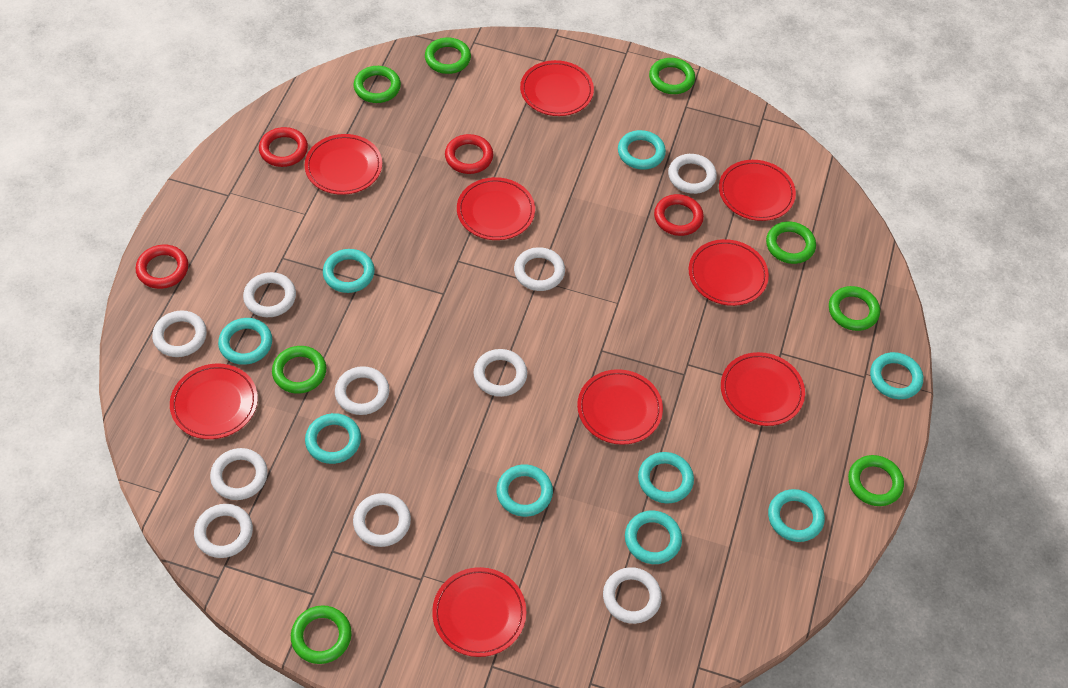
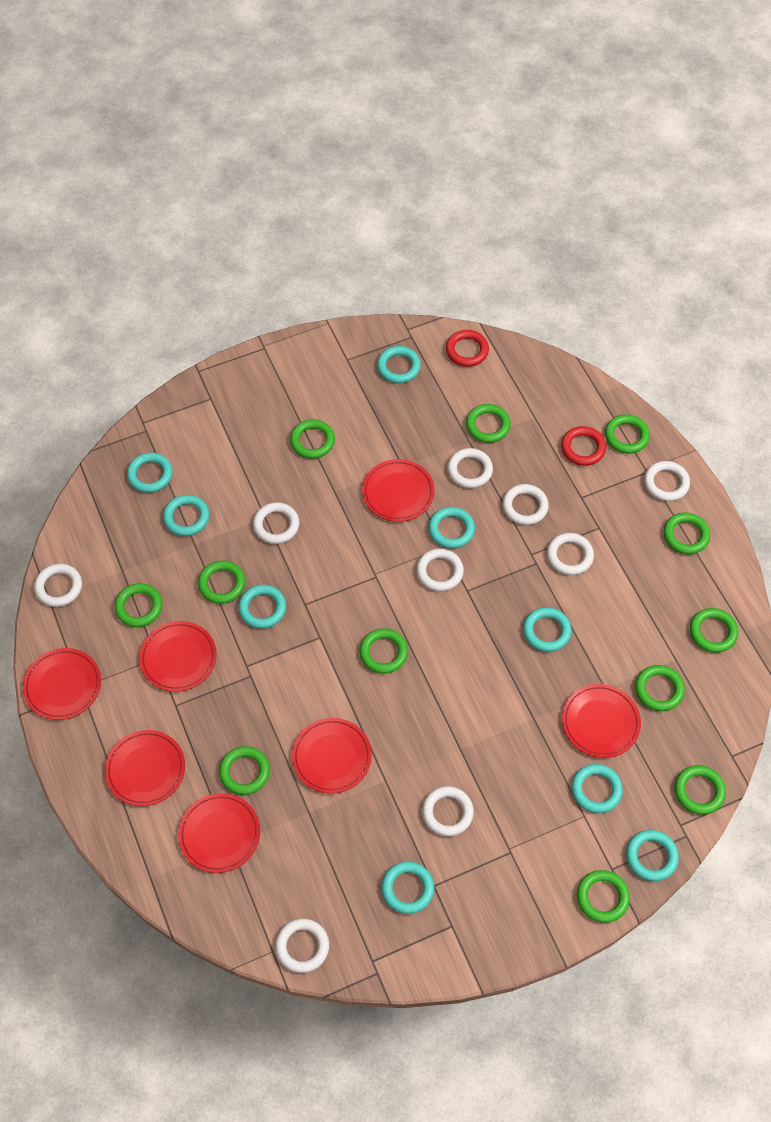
green ring: 8 -> 12
red plate: 9 -> 7
red ring: 4 -> 2
white ring: 10 -> 9

